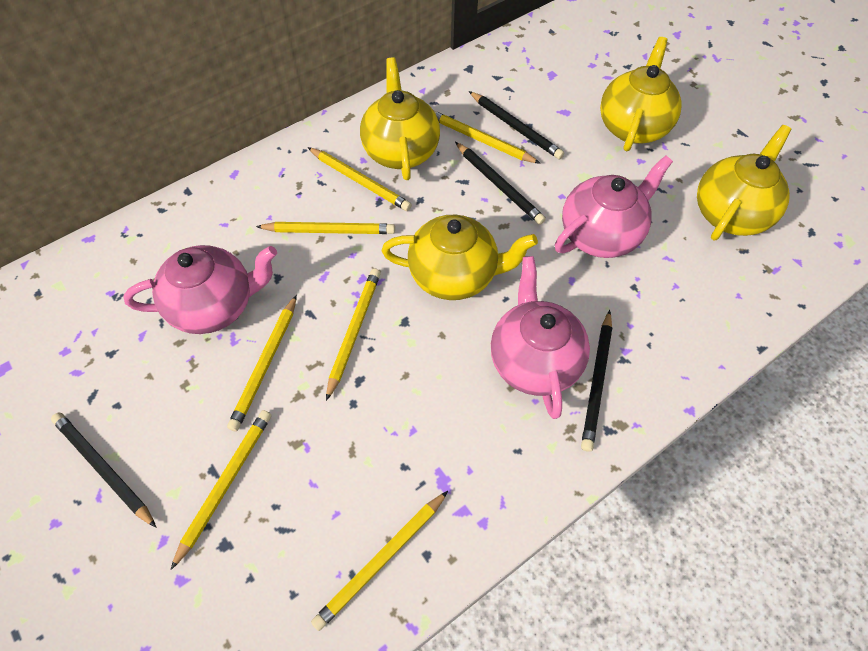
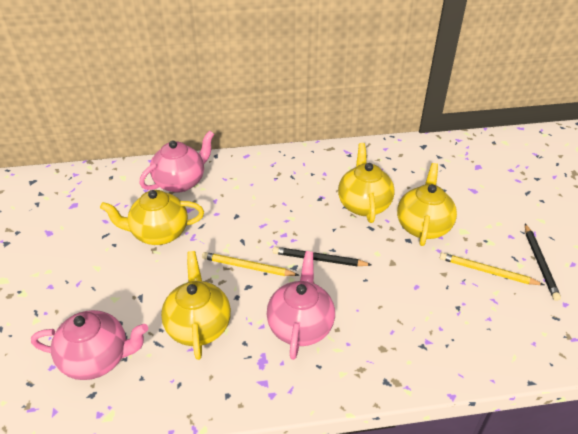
black pencil: 4 -> 2
yellow pencil: 7 -> 2

